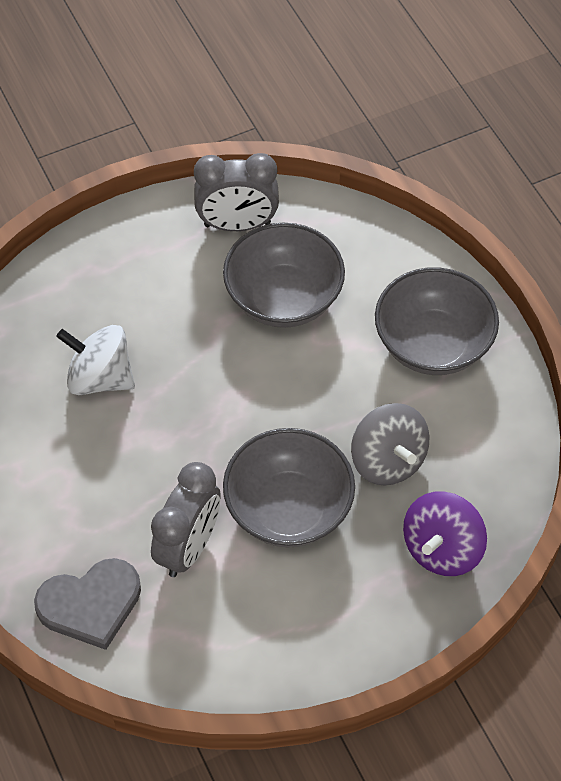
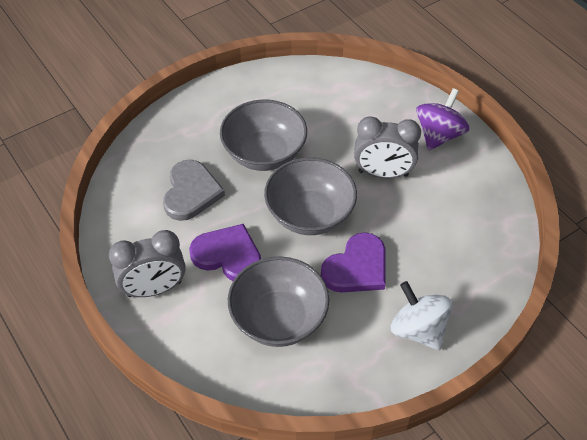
grey spinning top: 1 -> 0
purple heart: 0 -> 2

